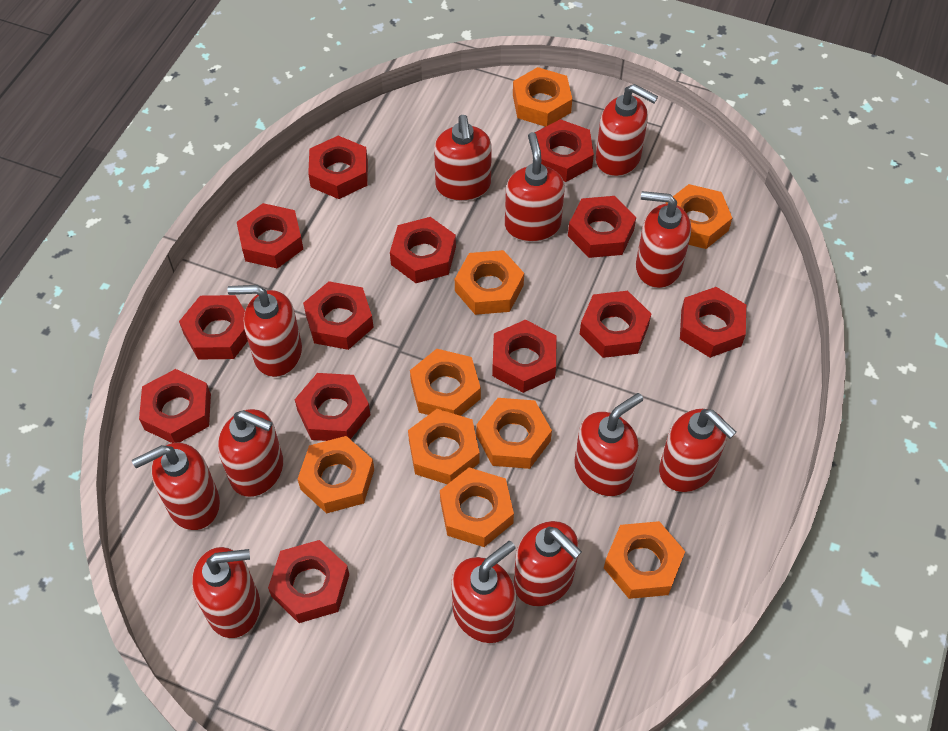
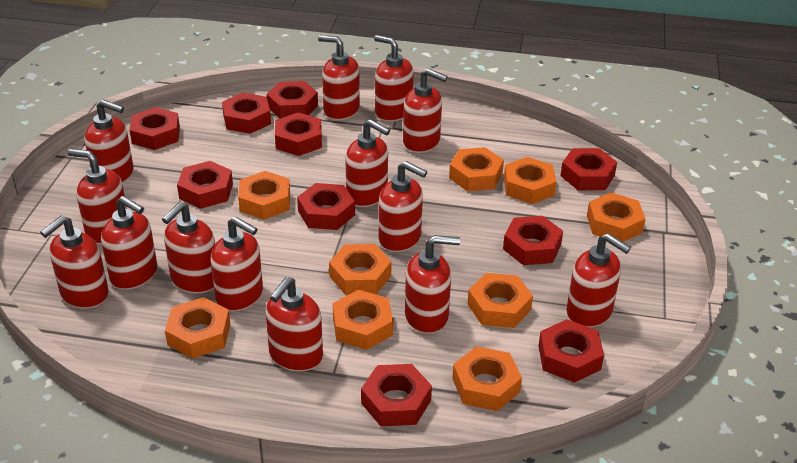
red nut: 13 -> 10
red soap dispenser: 12 -> 14

